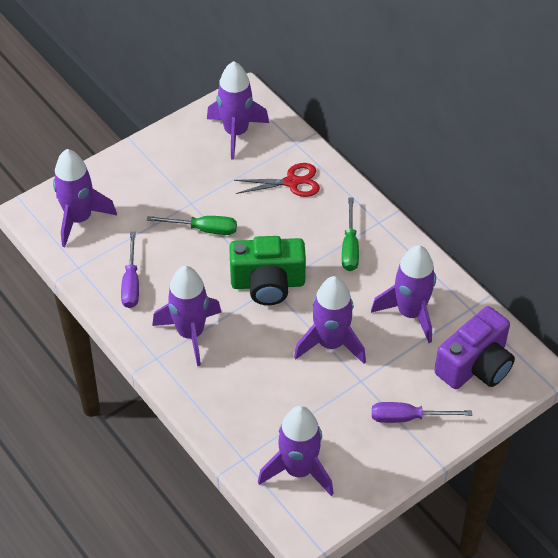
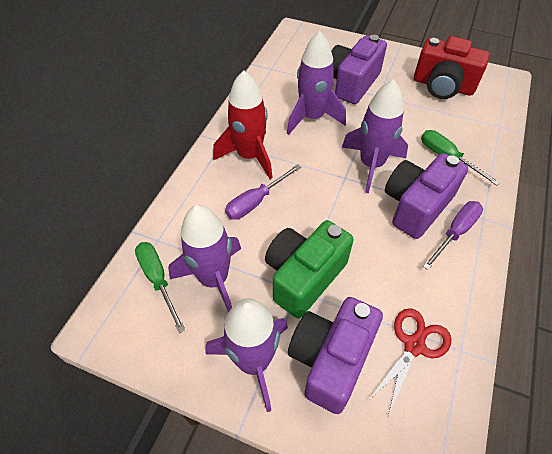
purple camera: 1 -> 3
purple rocket: 6 -> 4
red camera: 0 -> 1
red rocket: 0 -> 1

